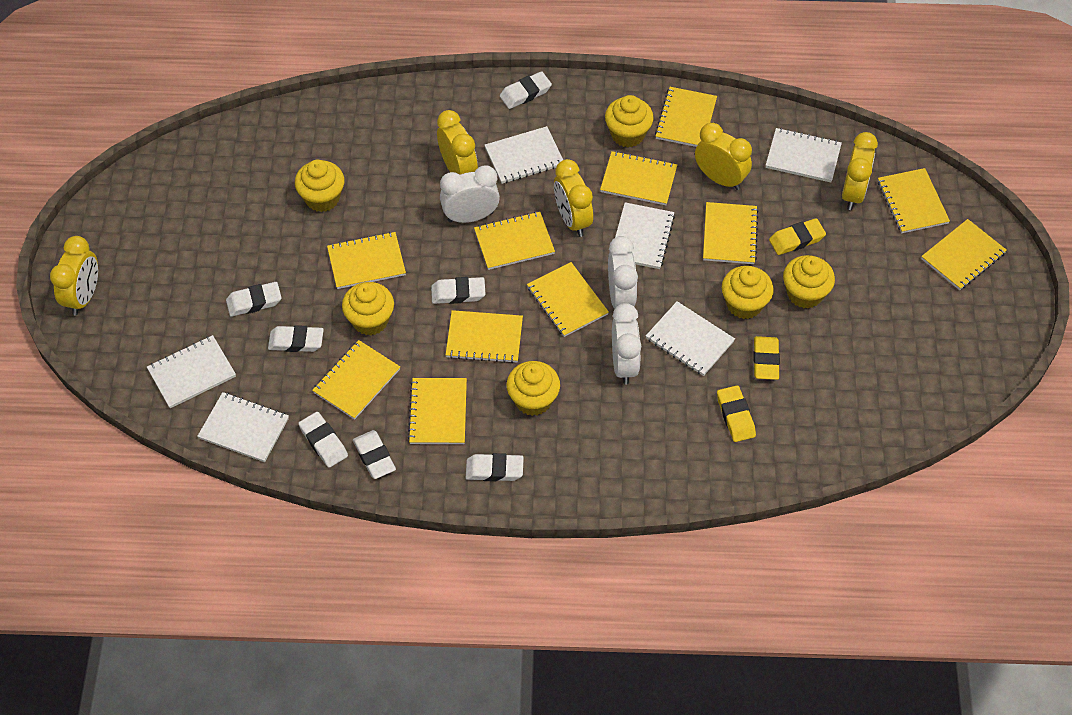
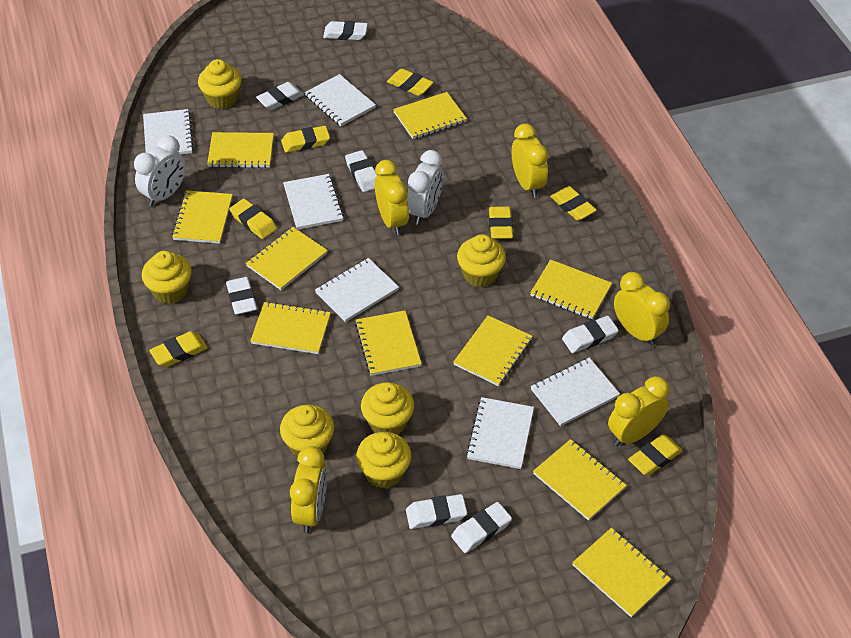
white clock: 3 -> 2
yellow eraser: 3 -> 7
yellow notebook: 11 -> 10

